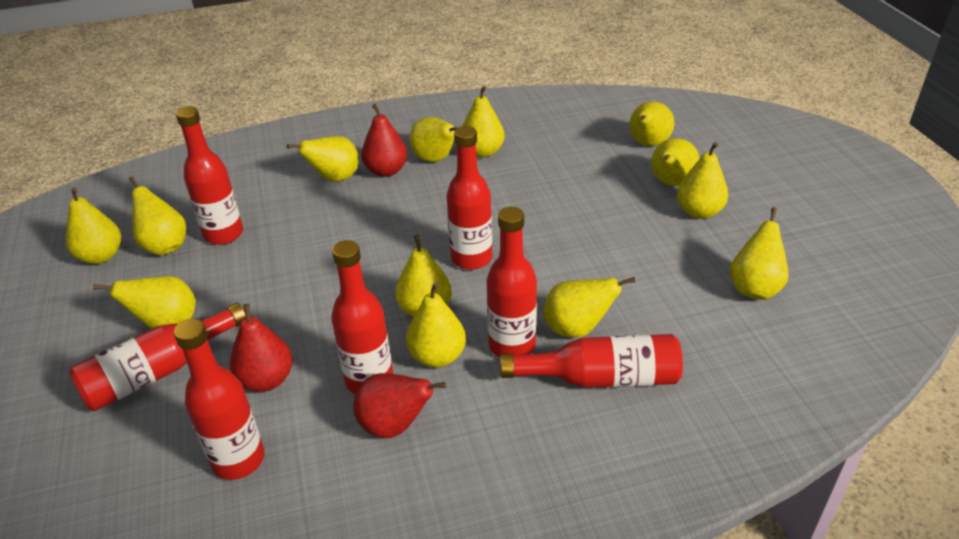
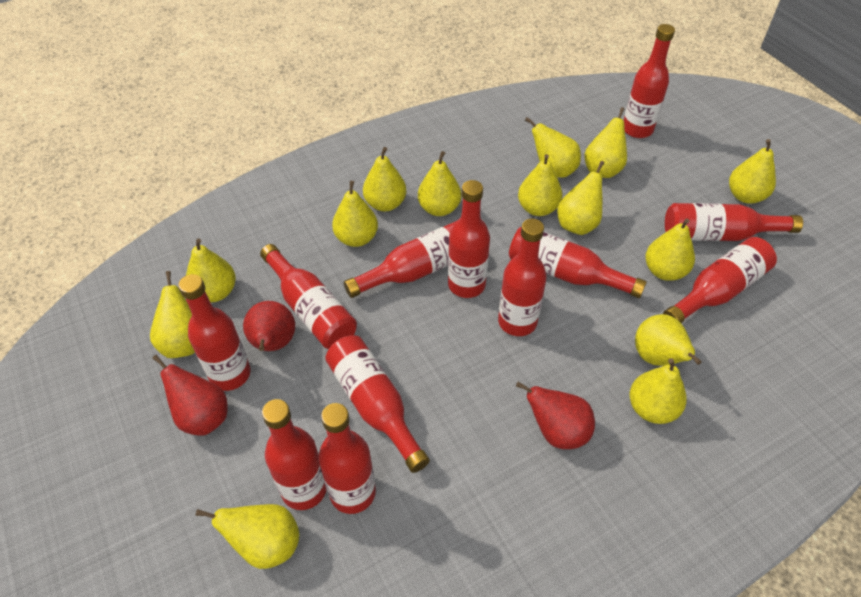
red bottle: 7 -> 12
yellow pear: 13 -> 14

